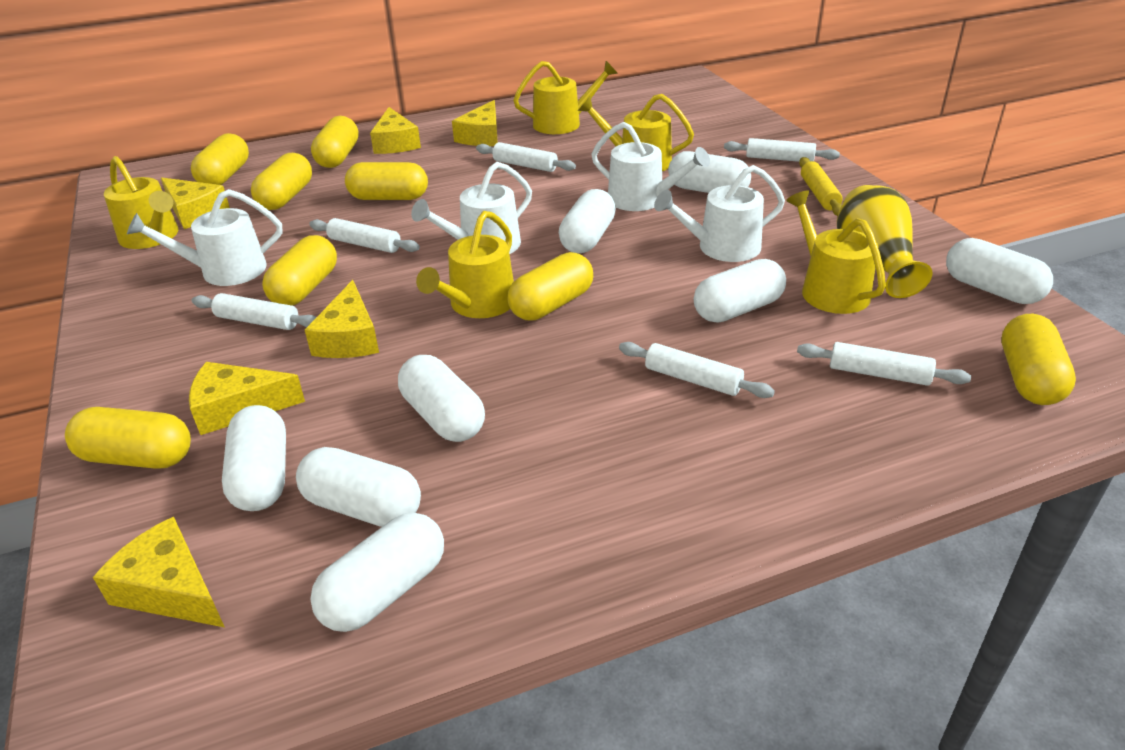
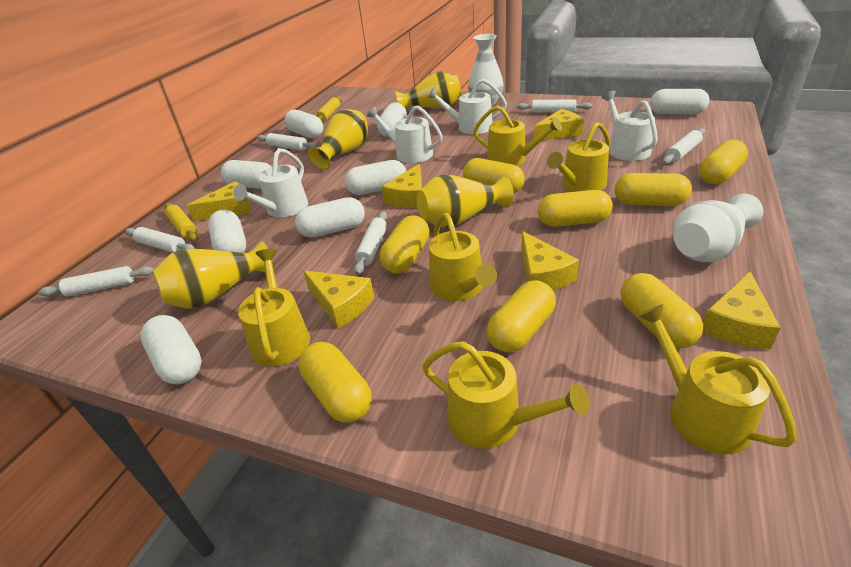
white vase: 0 -> 2
yellow rolling pin: 1 -> 2
yellow vase: 1 -> 4
yellow watering can: 5 -> 6

